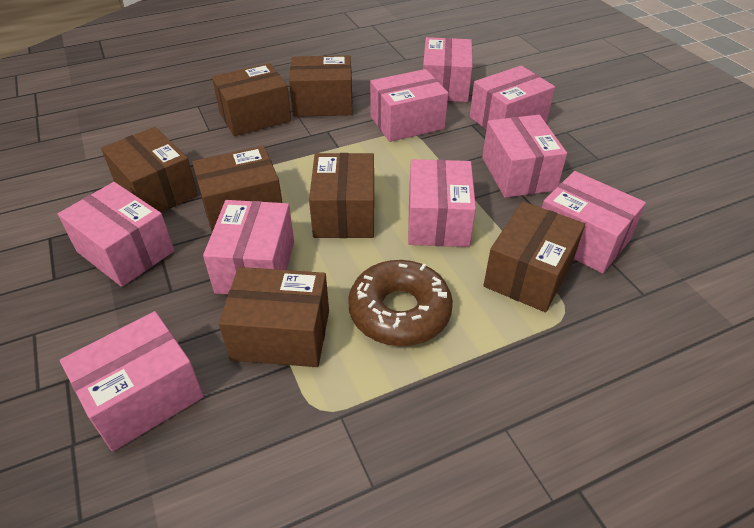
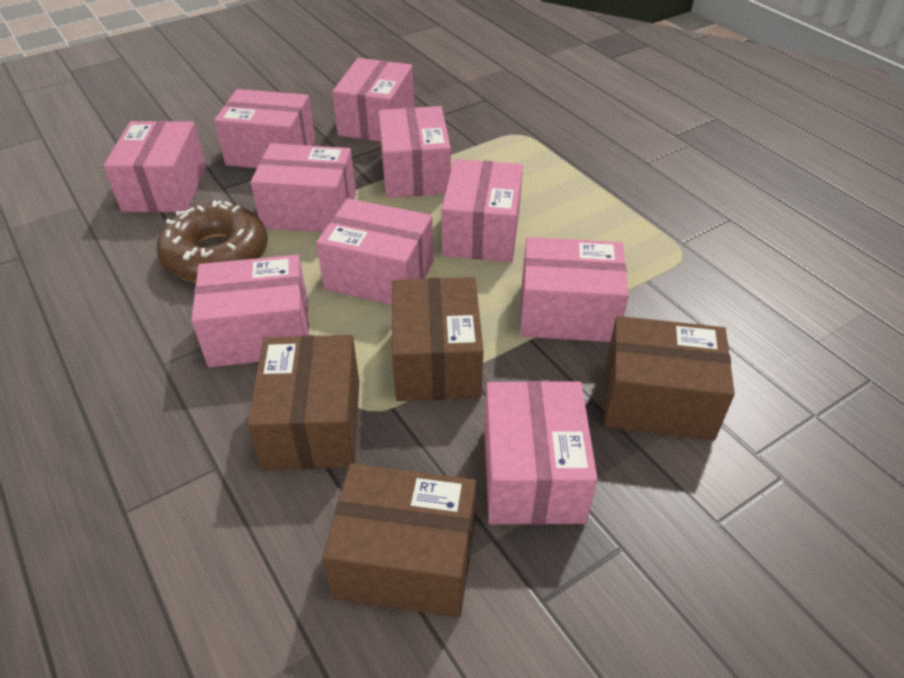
brown box: 7 -> 4
pink box: 9 -> 10

